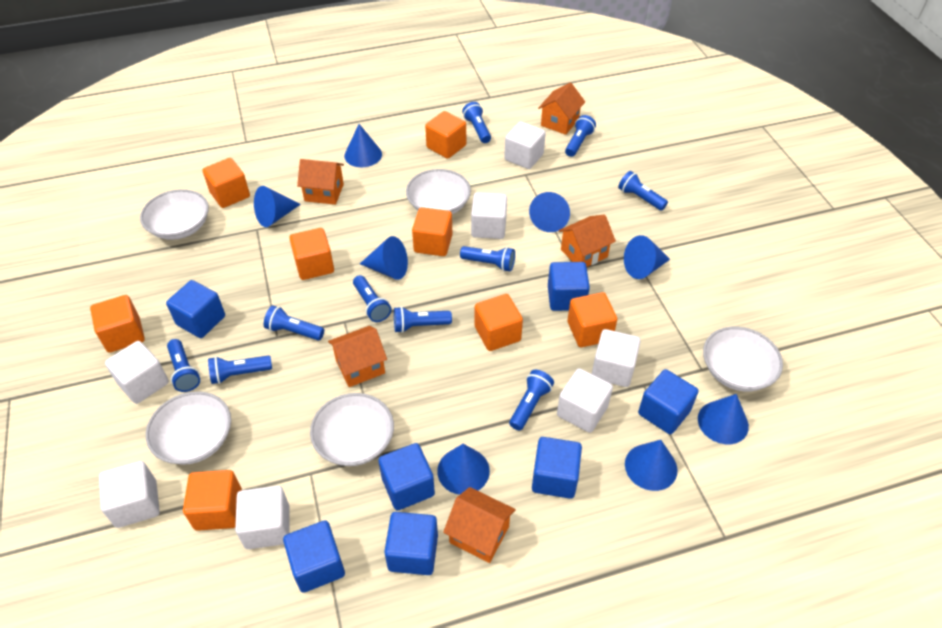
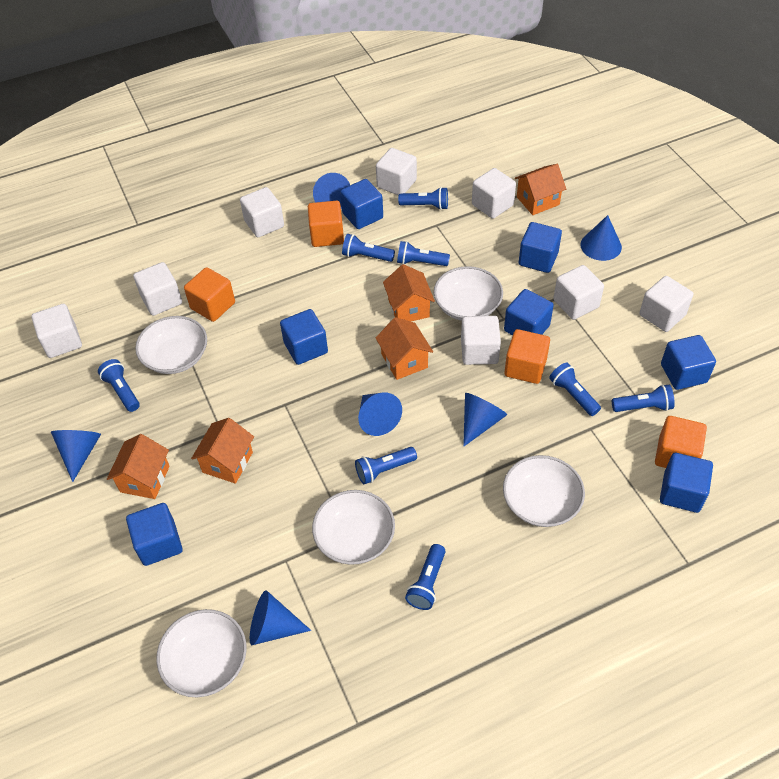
blue cone: 8 -> 6
blue flashlight: 10 -> 8
orange cube: 8 -> 4
white cube: 7 -> 8

